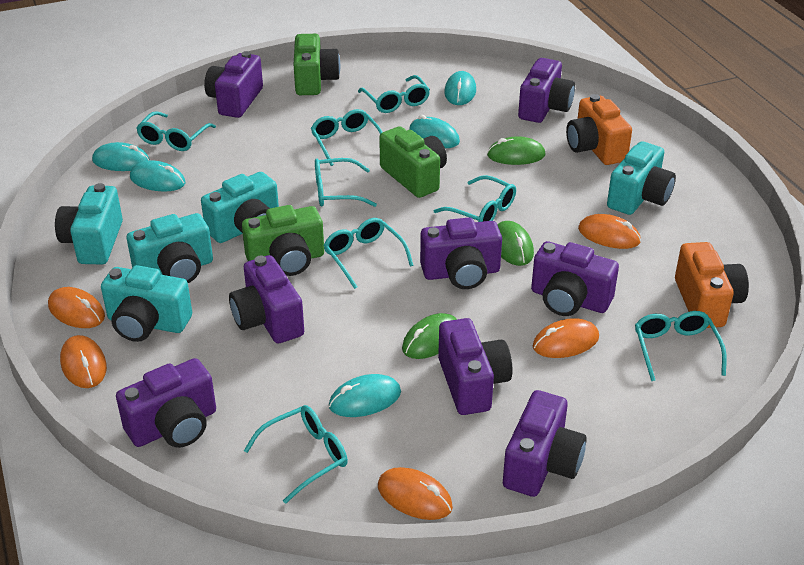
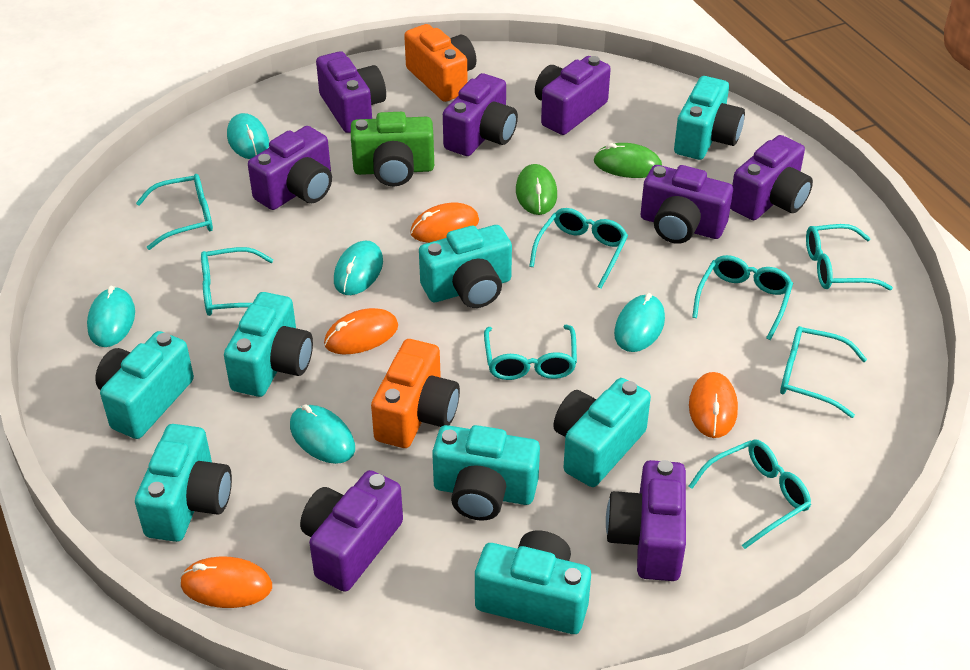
green camera: 3 -> 1
green mouse: 3 -> 2
orange mouse: 5 -> 4
turquoise camera: 5 -> 8

